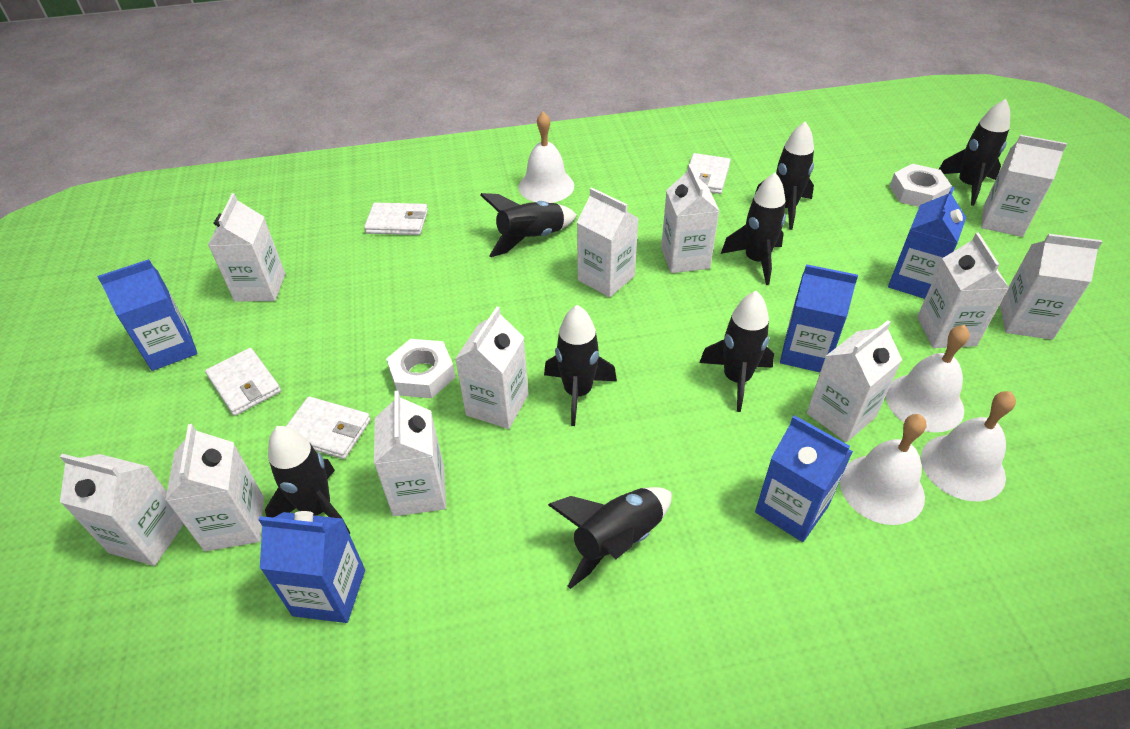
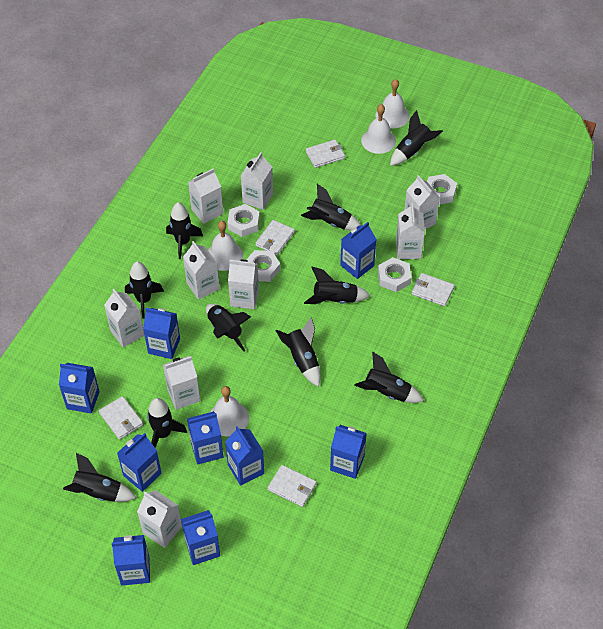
black rocket: 8 -> 10
blue carton: 5 -> 9
white carton: 11 -> 9
white nut: 2 -> 4
white wallet: 4 -> 5

